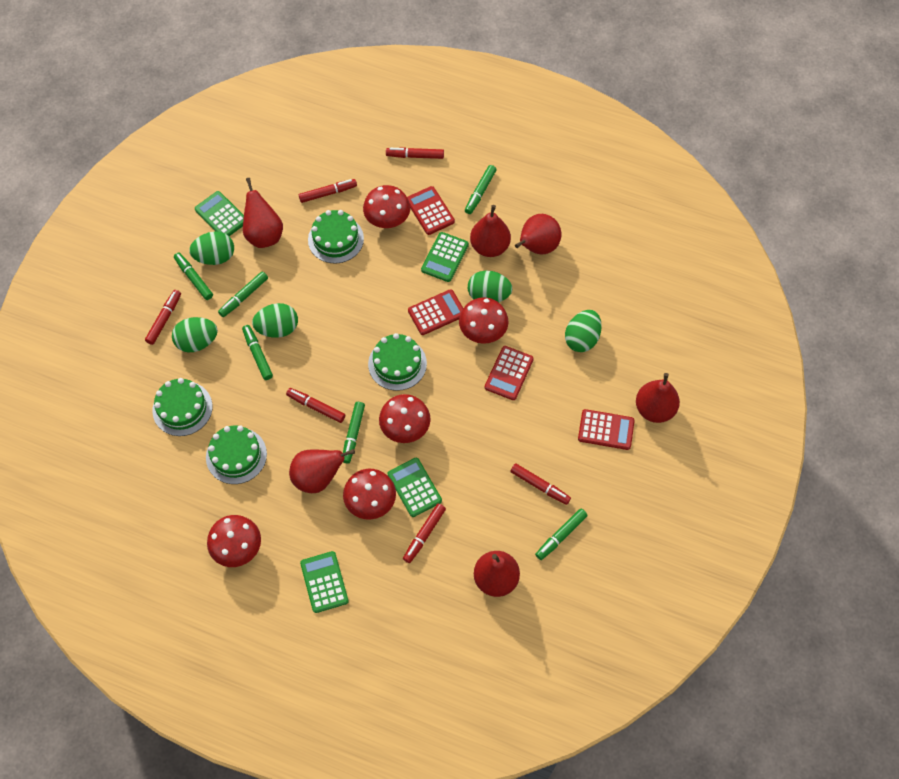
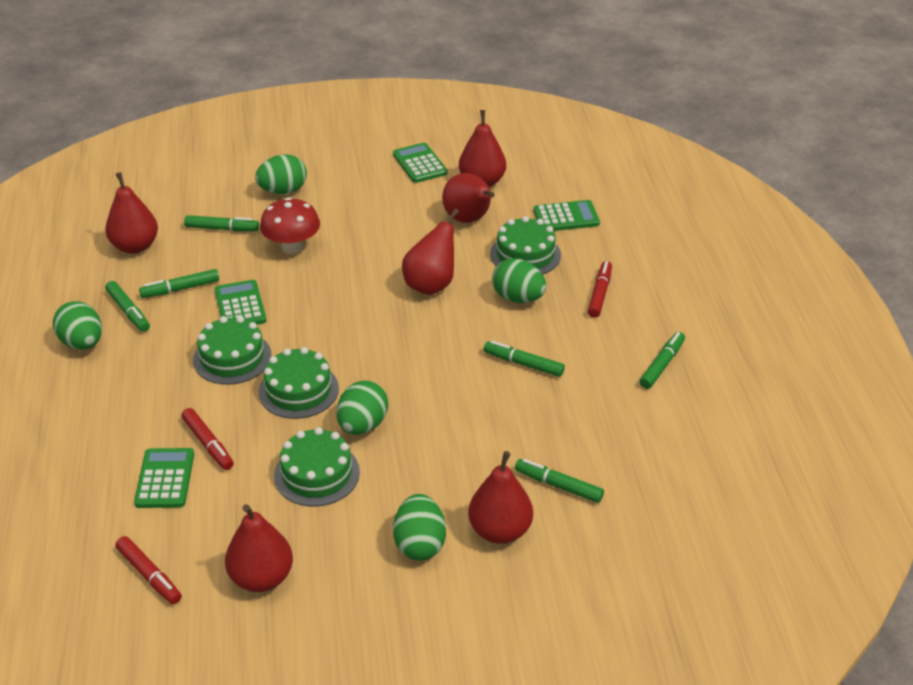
red calculator: 4 -> 0
red marker: 6 -> 3
red mushroom: 5 -> 1

